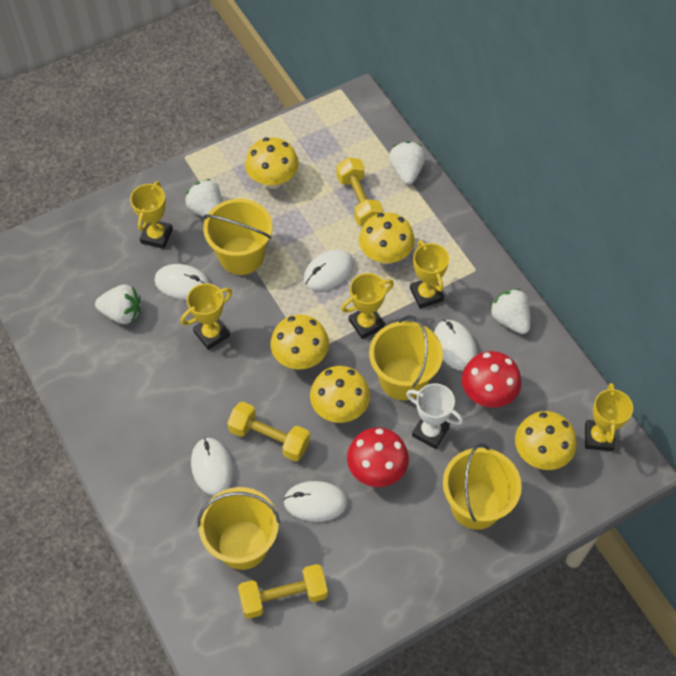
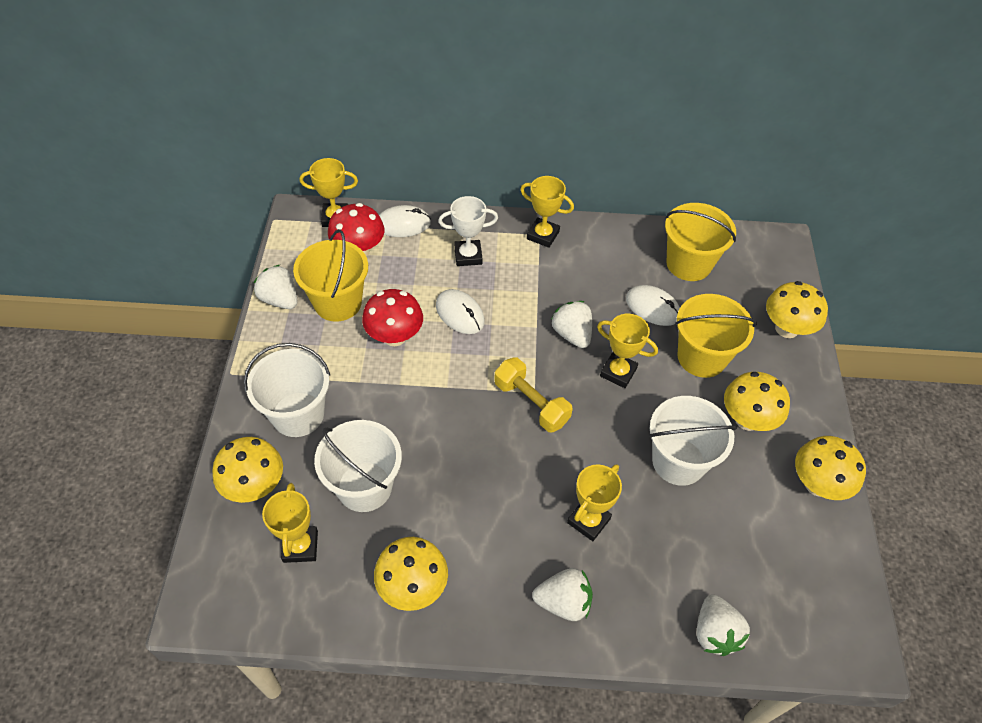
white bucket: 0 -> 3
white mouse: 5 -> 3
yellow bucket: 4 -> 3
yellow dumbbell: 3 -> 1

